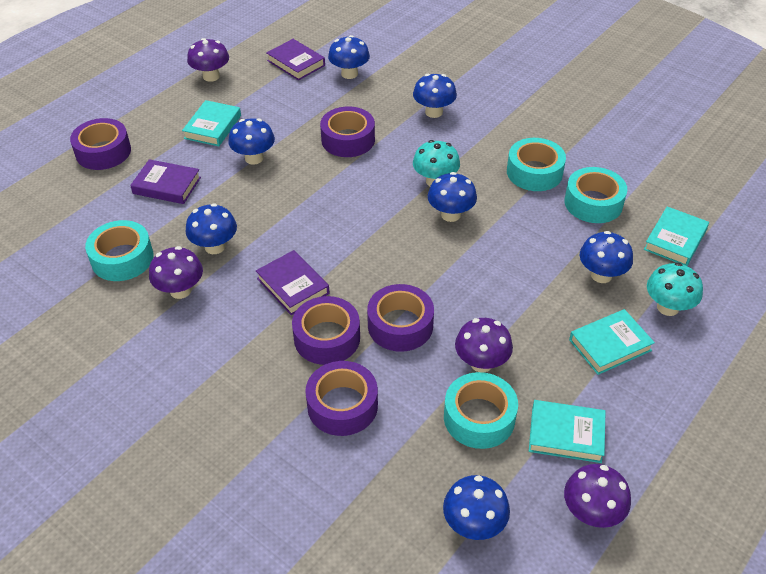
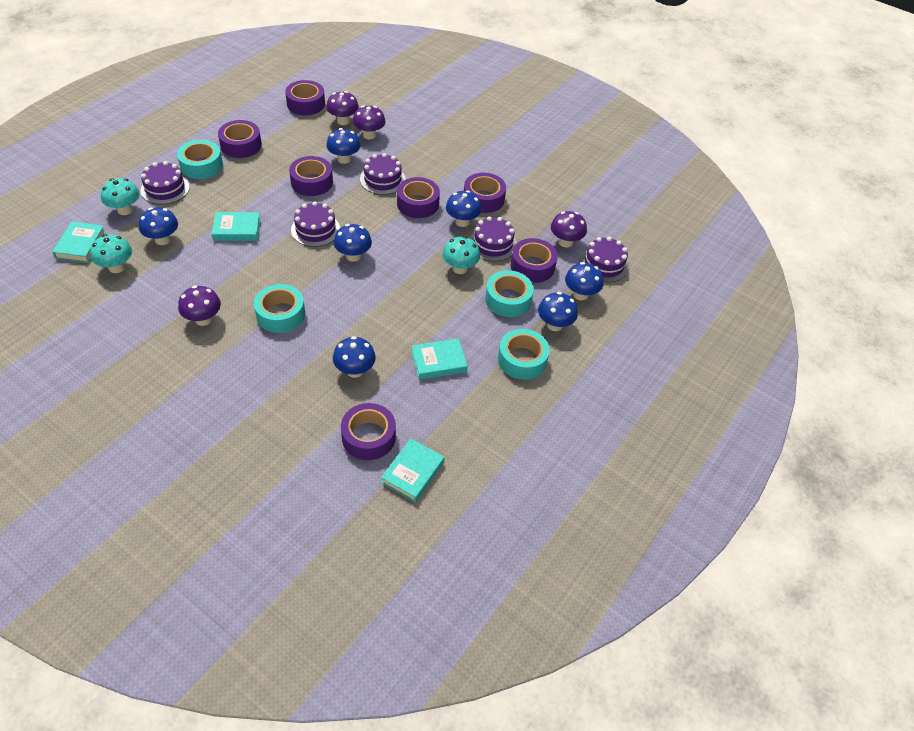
purple book: 3 -> 0
purple cake: 0 -> 5
purple tape: 5 -> 7
turquoise mushroom: 2 -> 3

